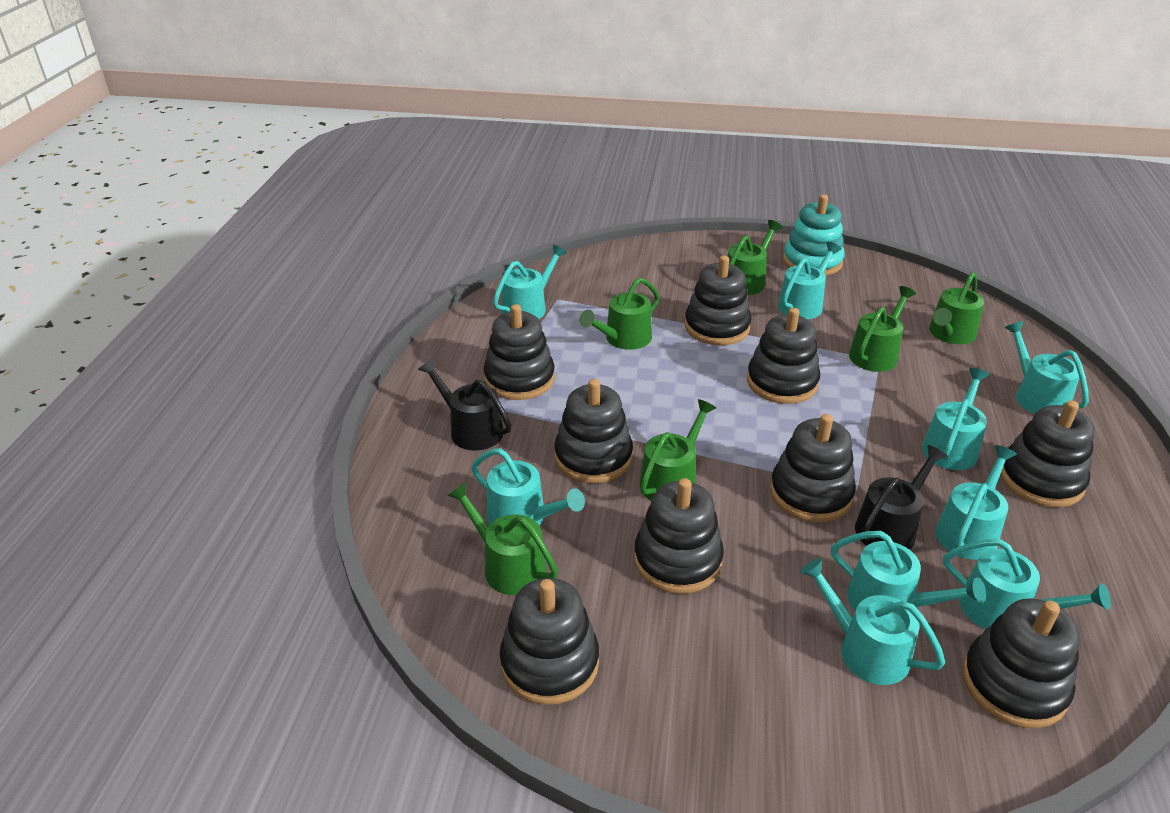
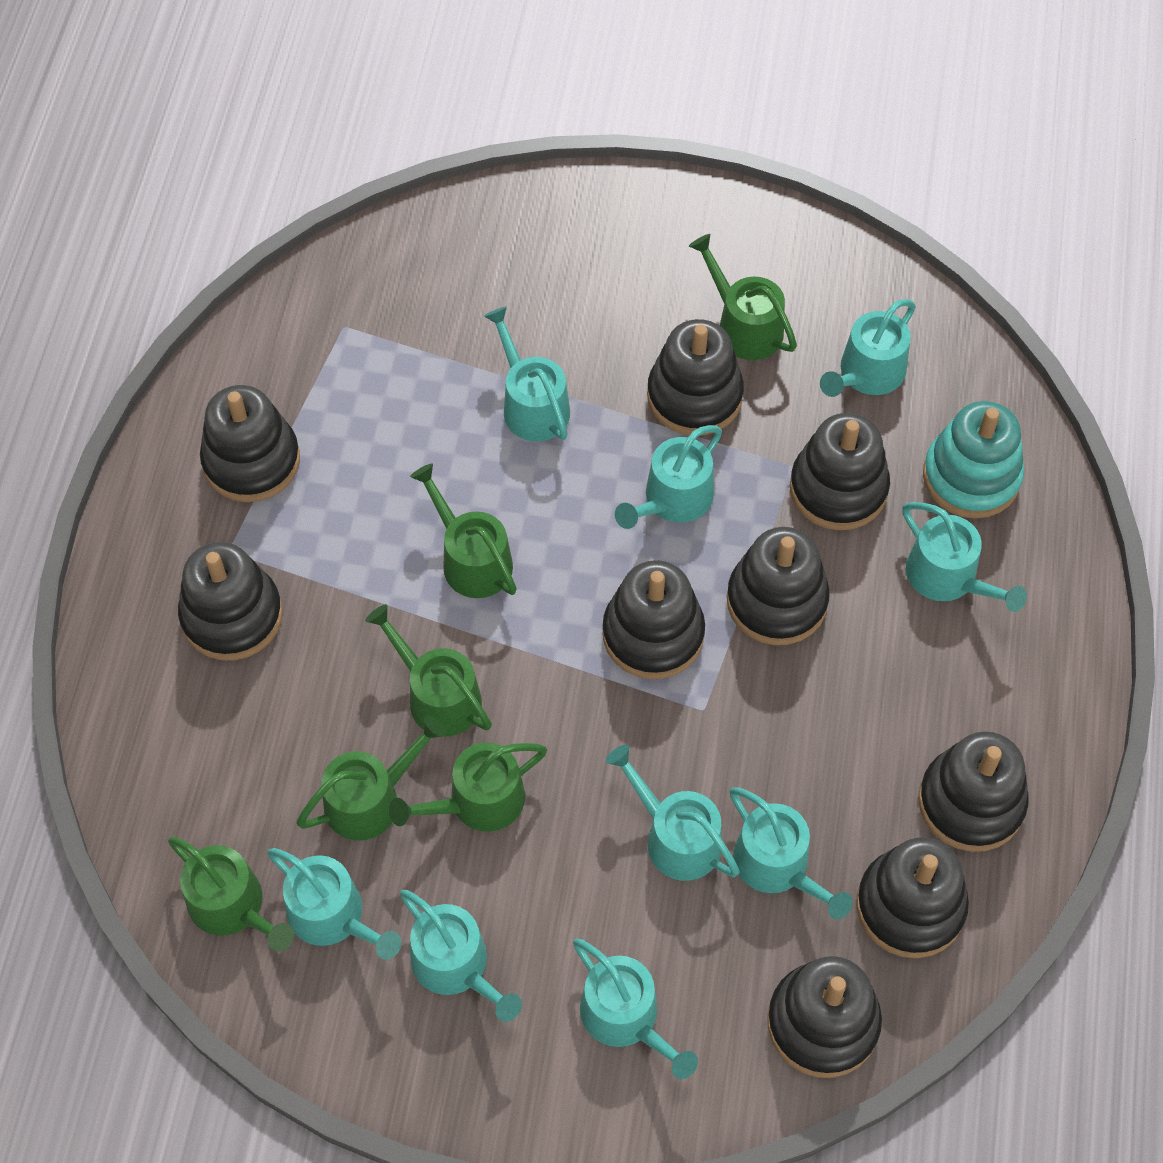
black watering can: 2 -> 0

